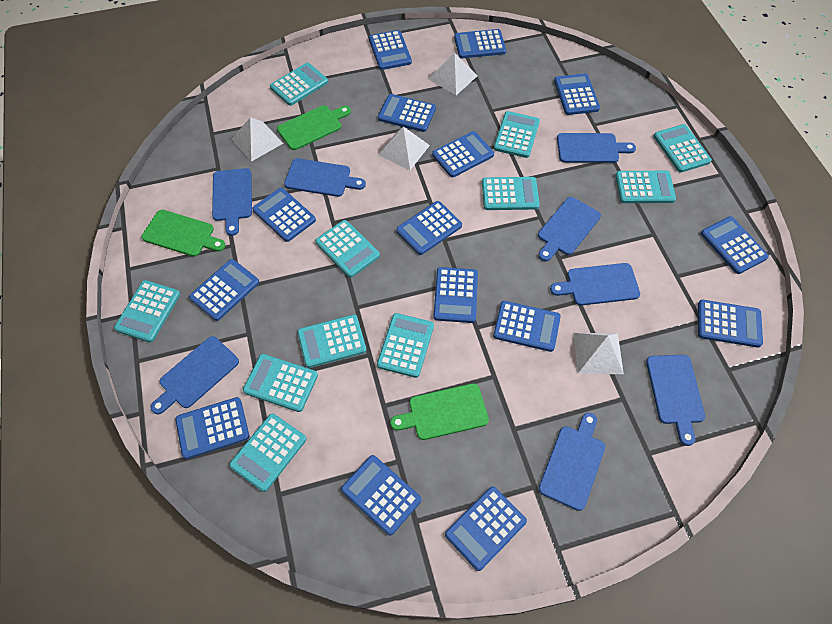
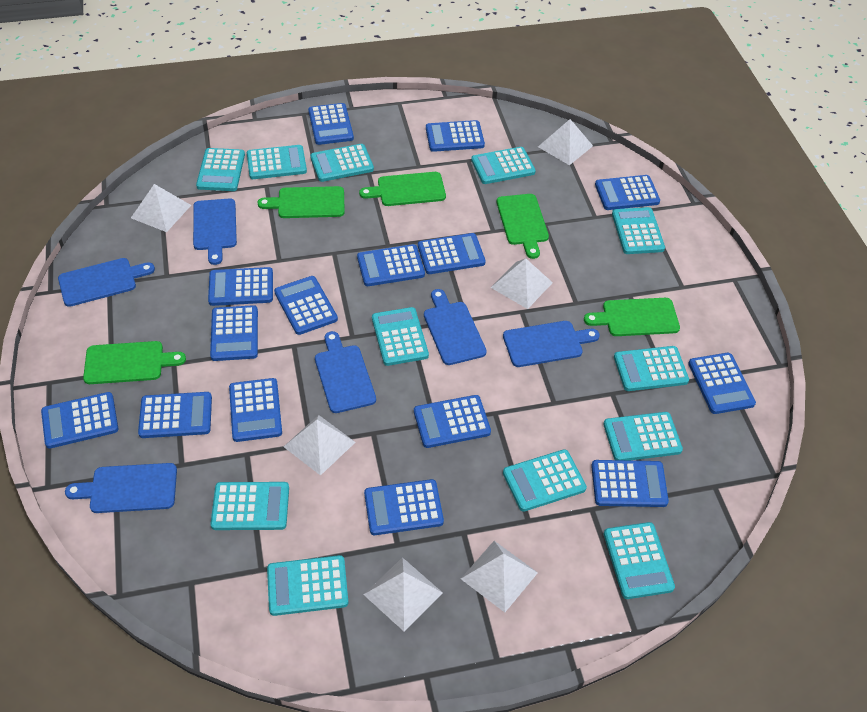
blue cutting board: 8 -> 6
green cutting board: 3 -> 5
turquoise calculator: 11 -> 12
white pyramid: 4 -> 6

